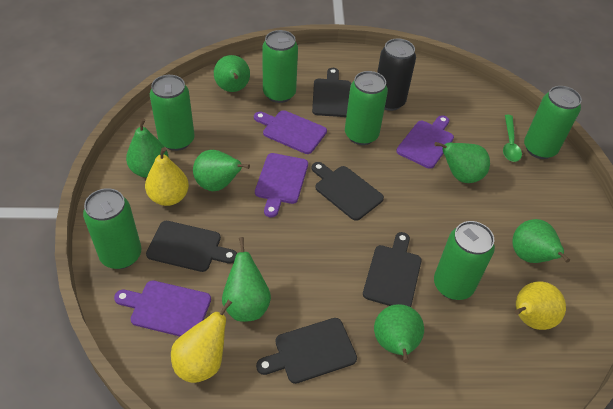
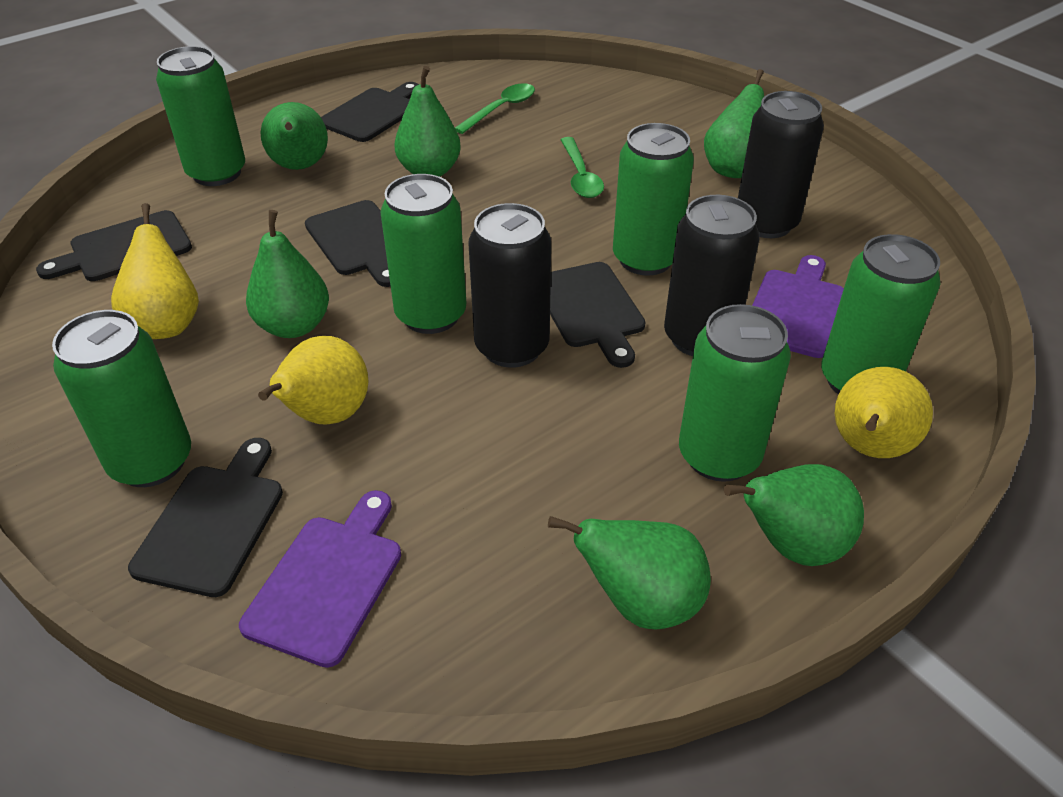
black can: 1 -> 3
green pear: 7 -> 6
green spoon: 1 -> 2
purple cutting board: 4 -> 2

